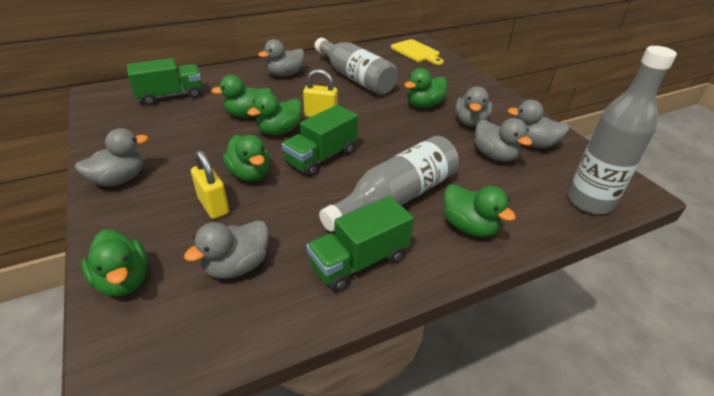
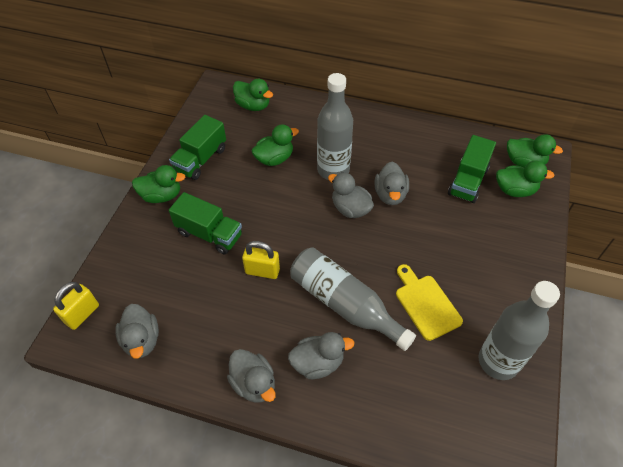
green duck: 6 -> 5
grey duck: 6 -> 5

